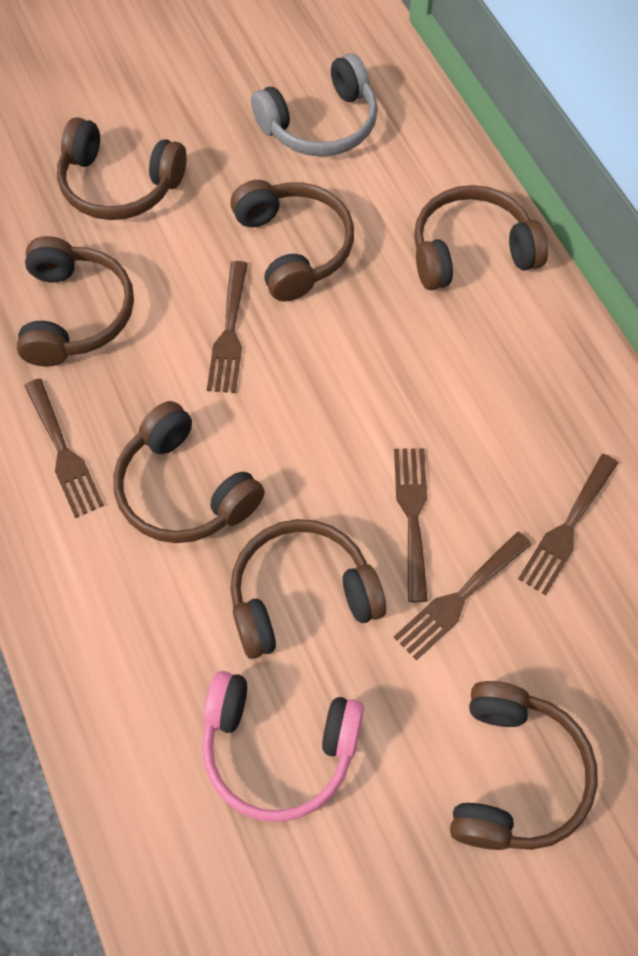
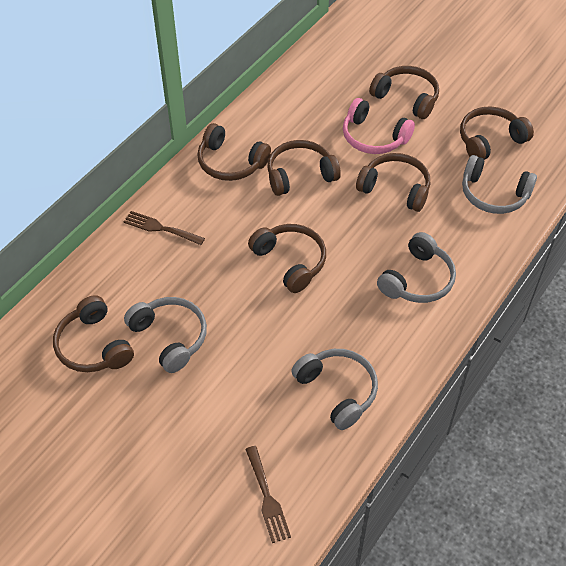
brown fork: 5 -> 2
grey headphones: 1 -> 4

